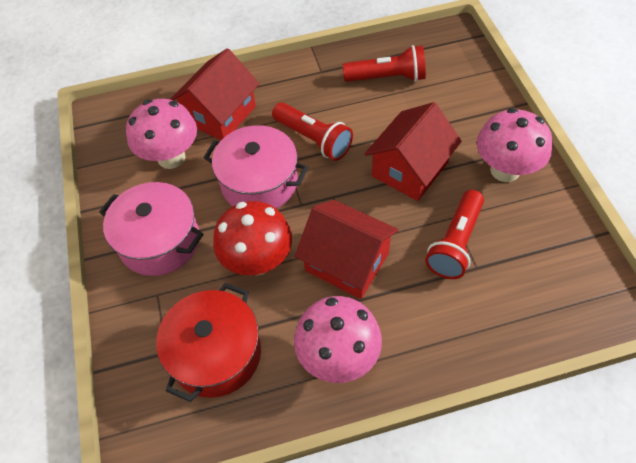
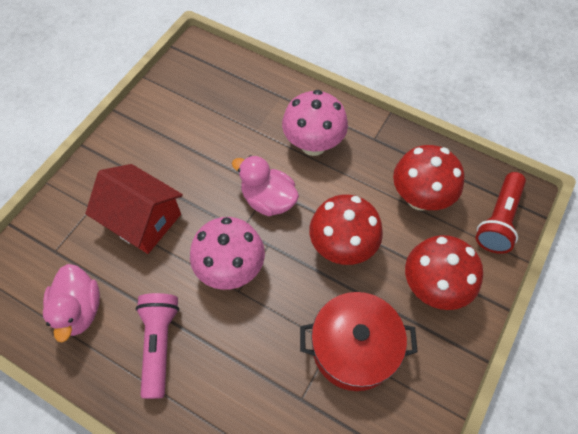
pink duck: 0 -> 2
pink flashlight: 0 -> 1
pink mushroom: 3 -> 2
pink pot: 2 -> 0
red flashlight: 3 -> 1
red house: 3 -> 1
red mushroom: 1 -> 3

